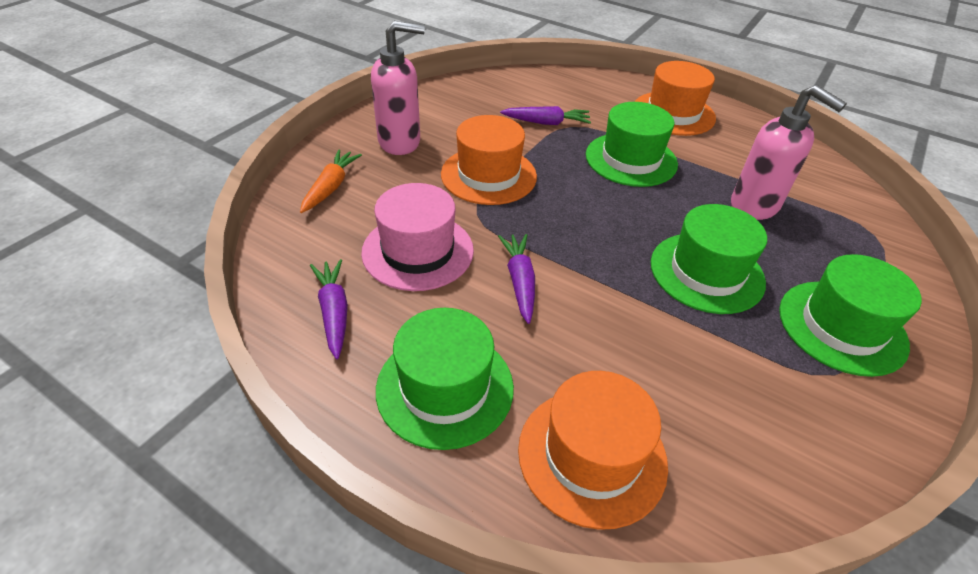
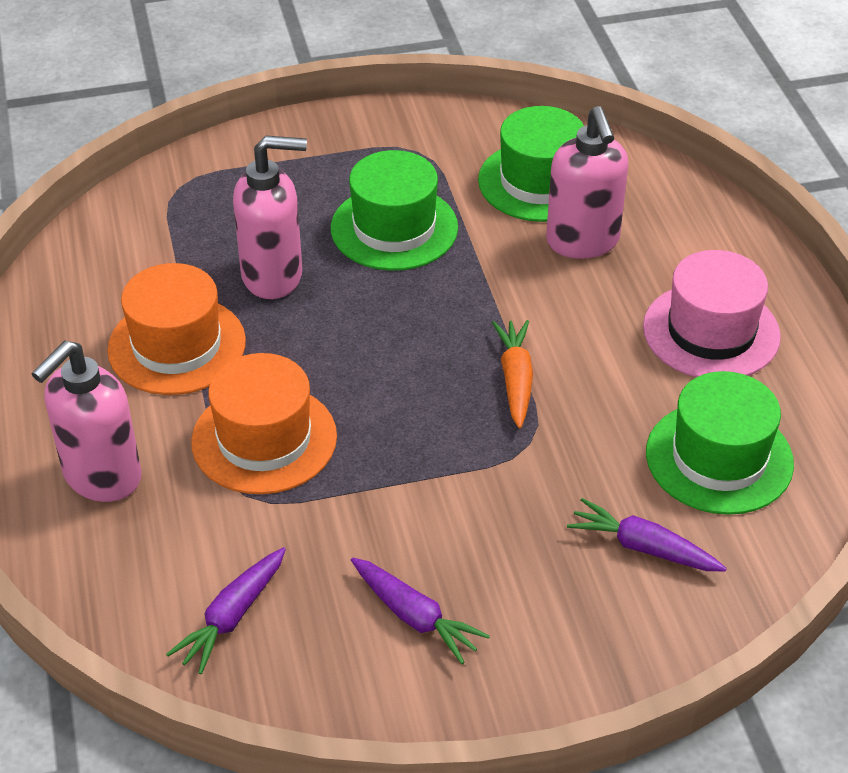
green hat: 4 -> 3
orange hat: 3 -> 2
pink soap dispenser: 2 -> 3

